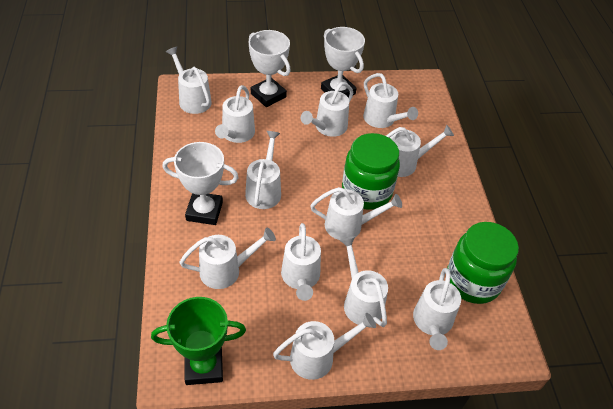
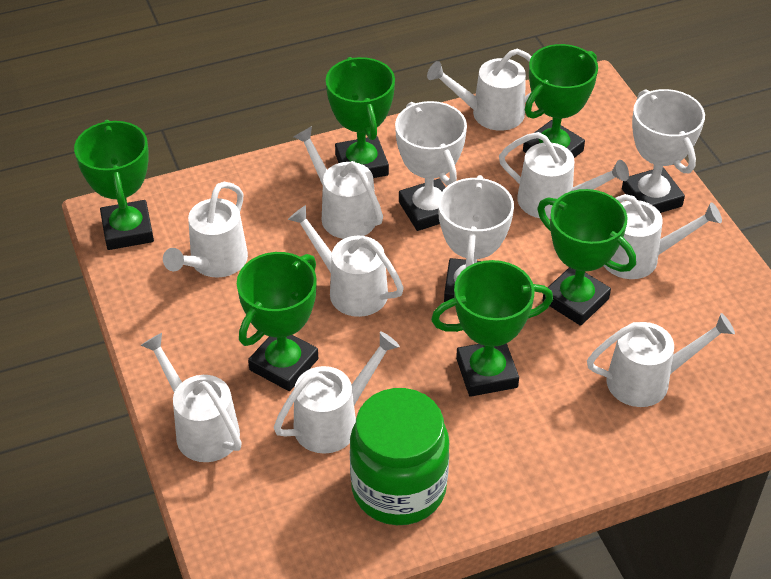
green jar: 2 -> 1
green trophy: 1 -> 6
white watering can: 12 -> 9

